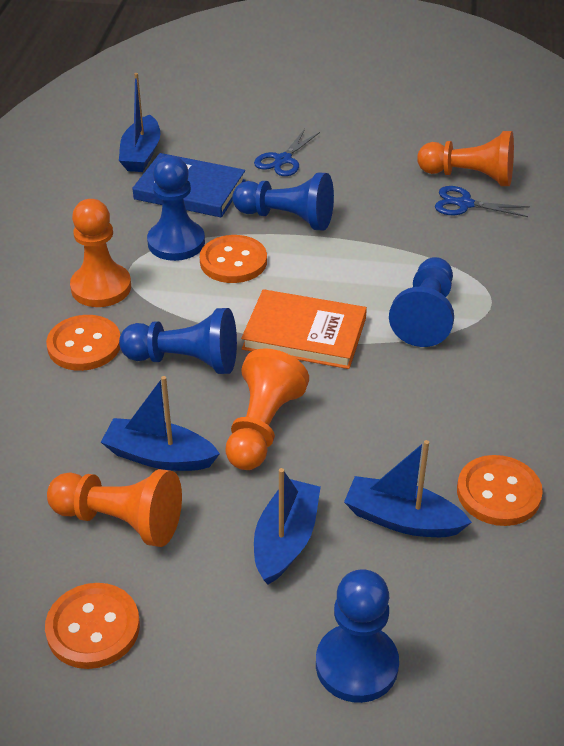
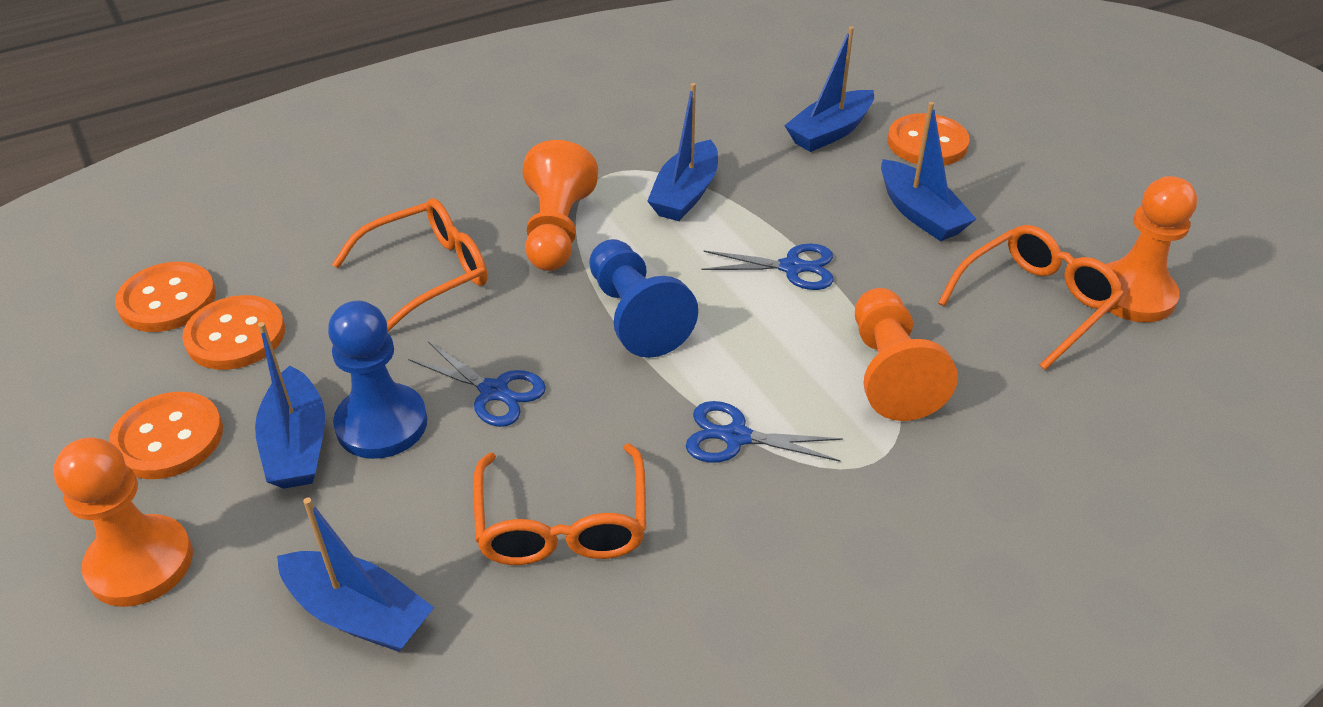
blue boat: 4 -> 5
blue book: 1 -> 0
blue pawn: 5 -> 2
blue scissors: 2 -> 3
orange book: 1 -> 0
orange glasses: 0 -> 3

